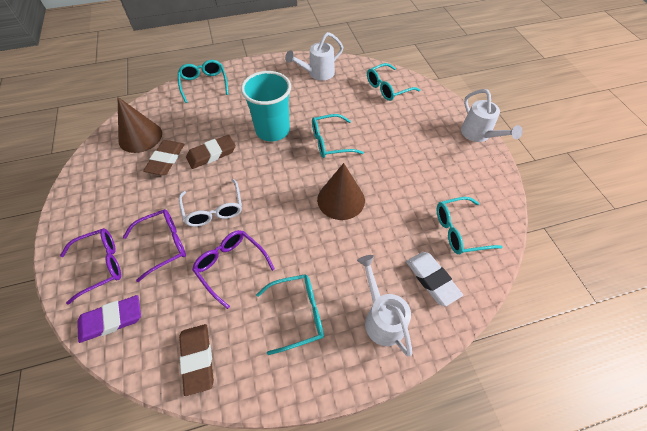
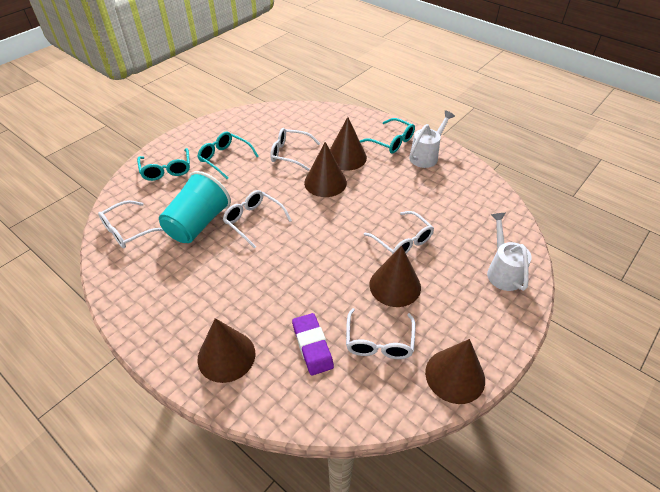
brown cone: 2 -> 5
brown eraser: 3 -> 0
purple glasses: 3 -> 0
turquoise glasses: 5 -> 3
white eraser: 1 -> 0
white glasses: 1 -> 5
white watering can: 3 -> 2

